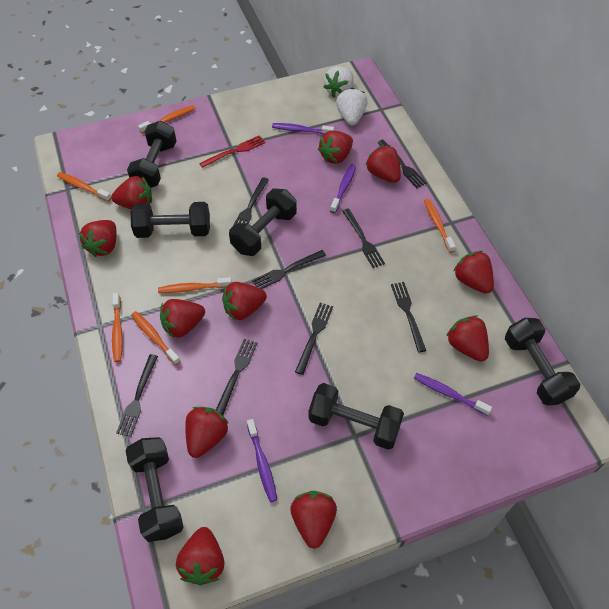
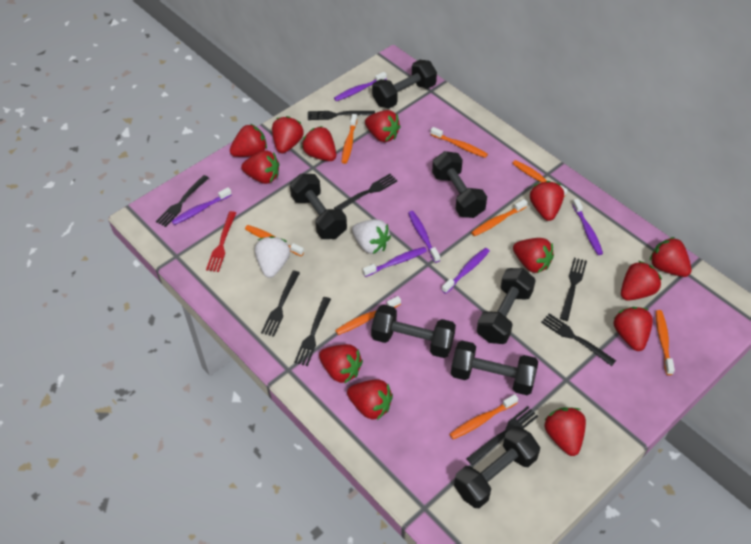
black dumbbell: 6 -> 7
orange toothbrush: 6 -> 8
purple toothbrush: 4 -> 6
red strawberry: 11 -> 13

